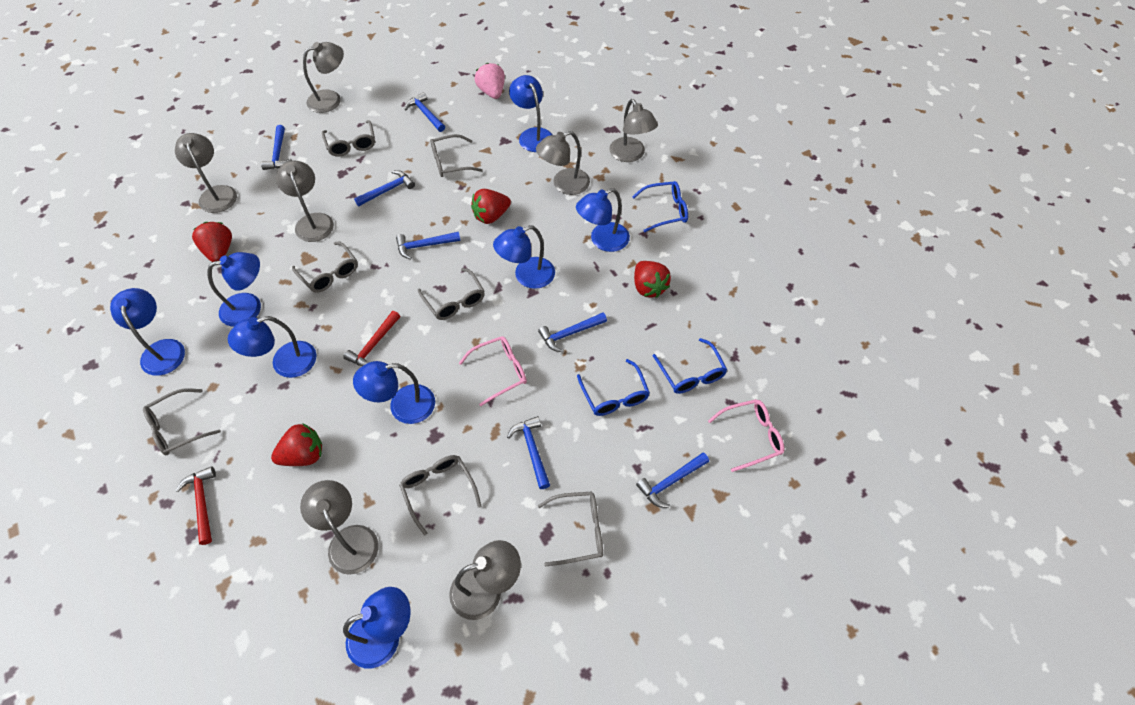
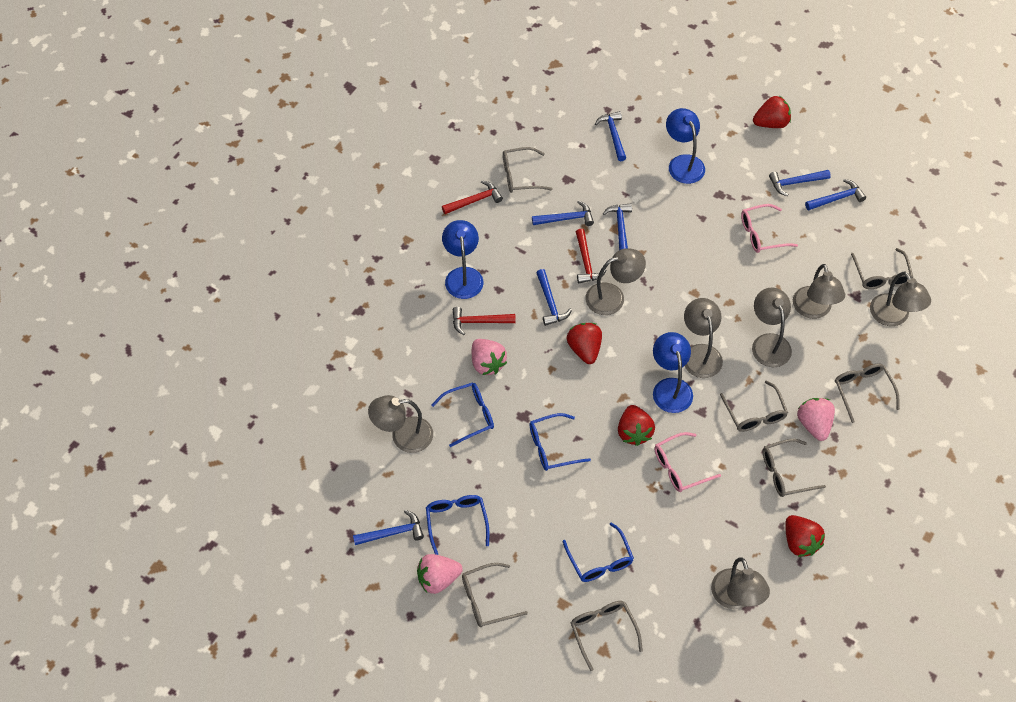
blue glasses: 3 -> 4
blue lamp: 8 -> 3
pink strawberry: 1 -> 3
red hammer: 2 -> 3

